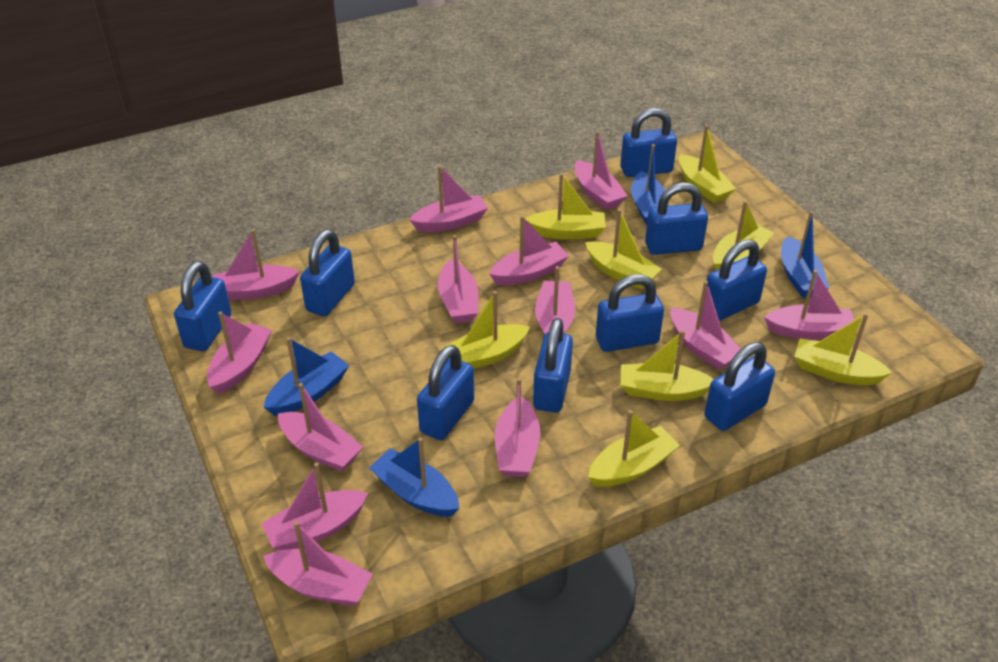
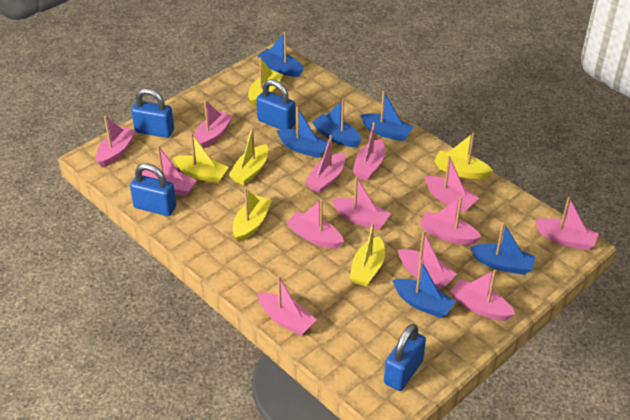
blue boat: 4 -> 6
blue padlock: 9 -> 4
yellow boat: 8 -> 6

